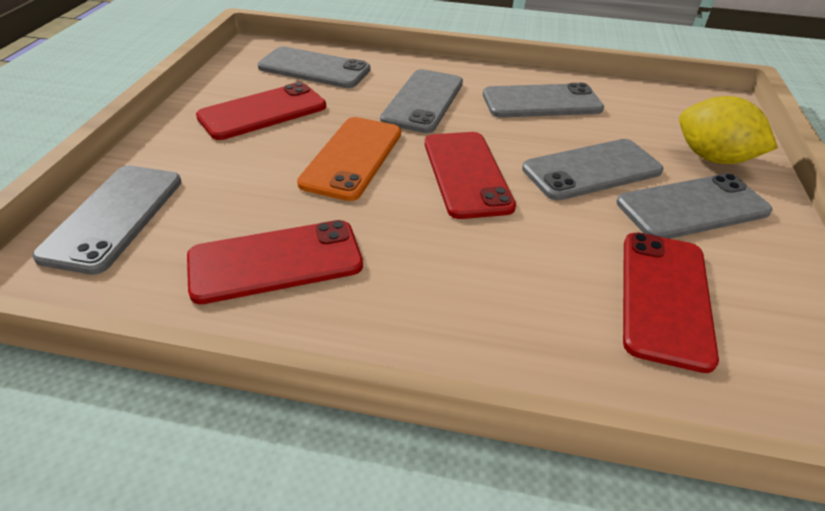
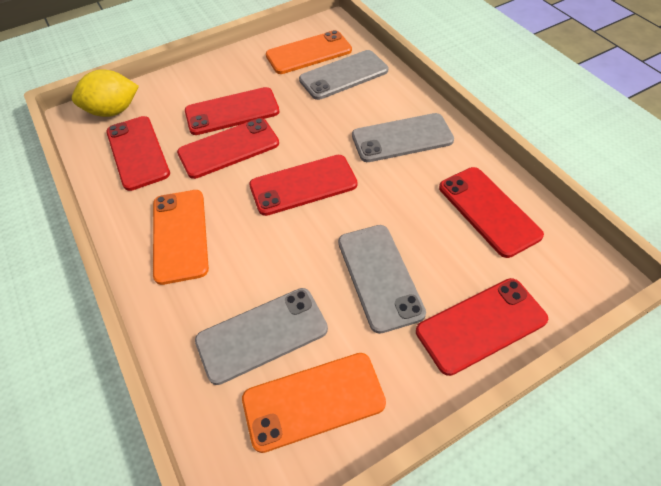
grey phone: 6 -> 4
orange phone: 1 -> 3
red phone: 4 -> 6

